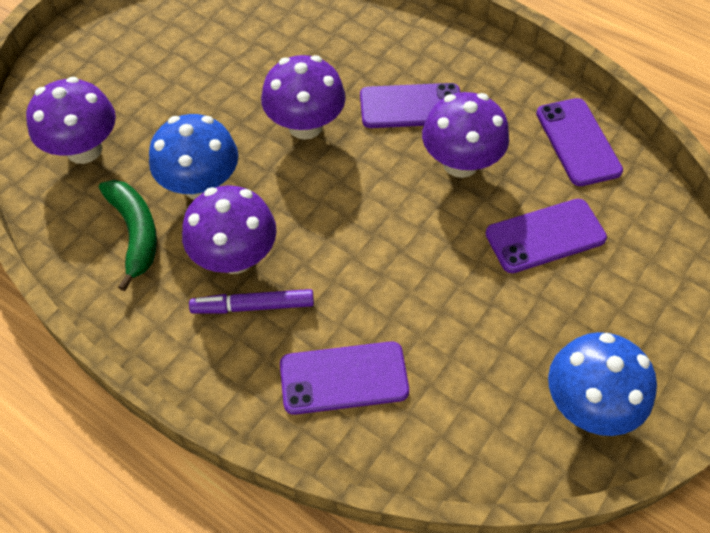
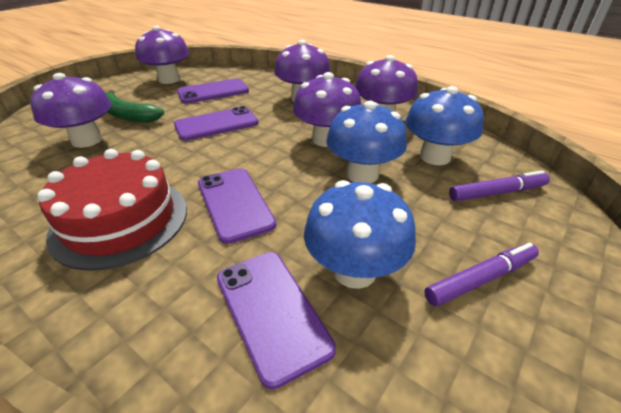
blue mushroom: 2 -> 3
purple marker: 1 -> 2
purple mushroom: 4 -> 5
red cake: 0 -> 1

